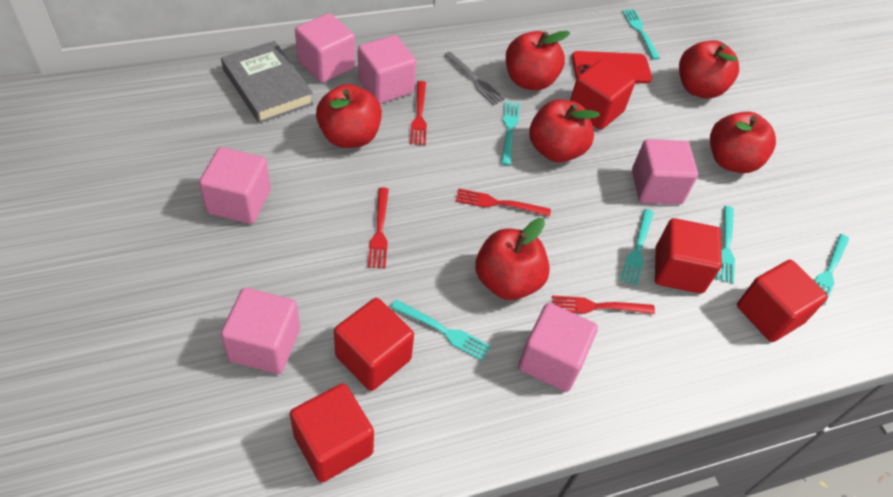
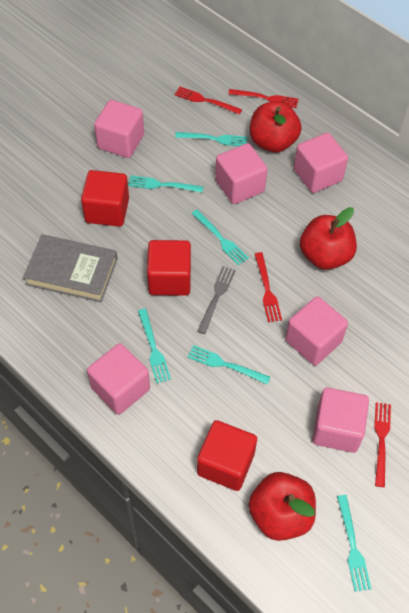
red apple: 6 -> 3
red cube: 5 -> 3
red phone: 1 -> 0

